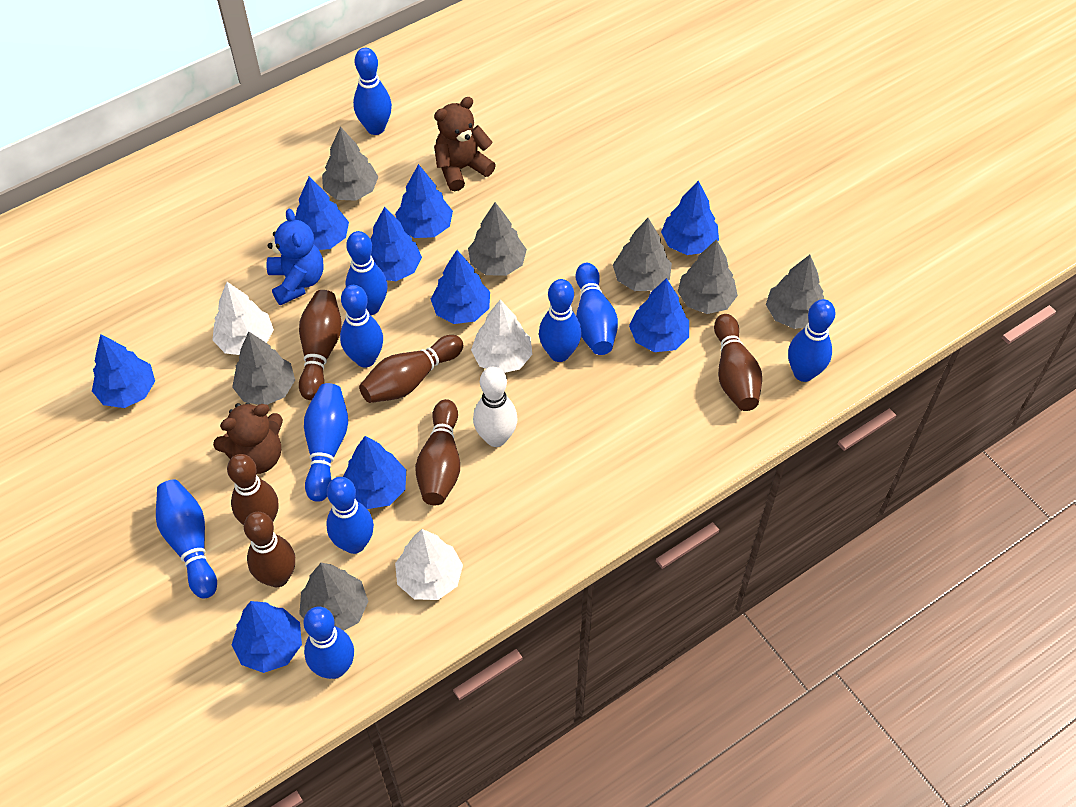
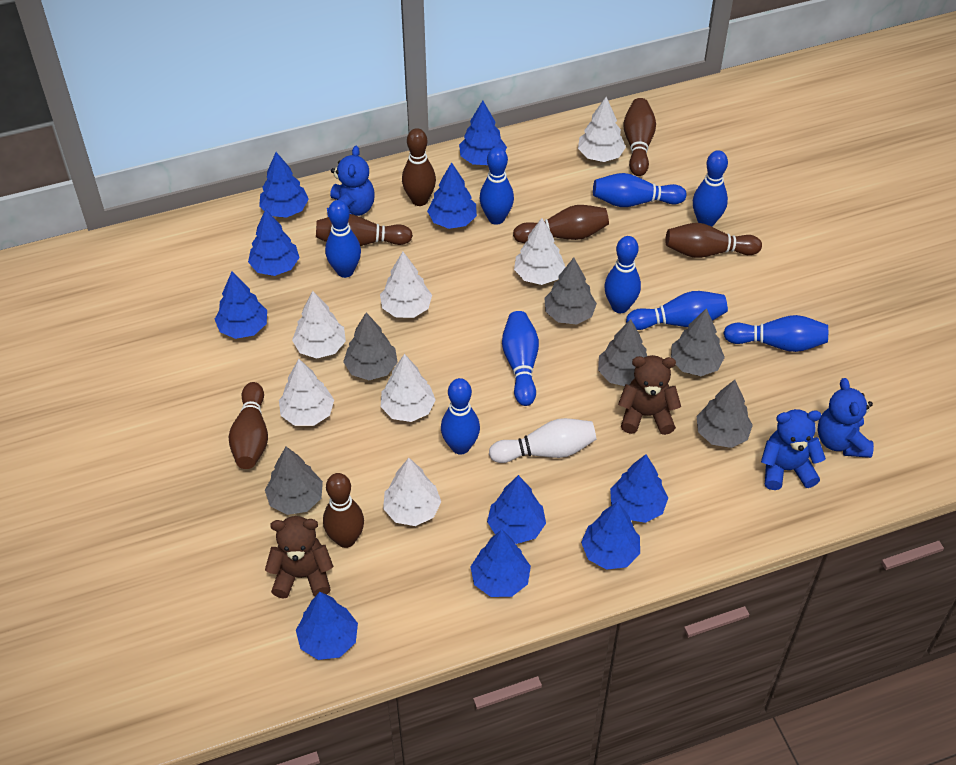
blue bowling pin: 10 -> 9
blue teddy bear: 1 -> 3
blue tree: 9 -> 10
brown bowling pin: 6 -> 7
grey tree: 7 -> 6
white tree: 3 -> 7

